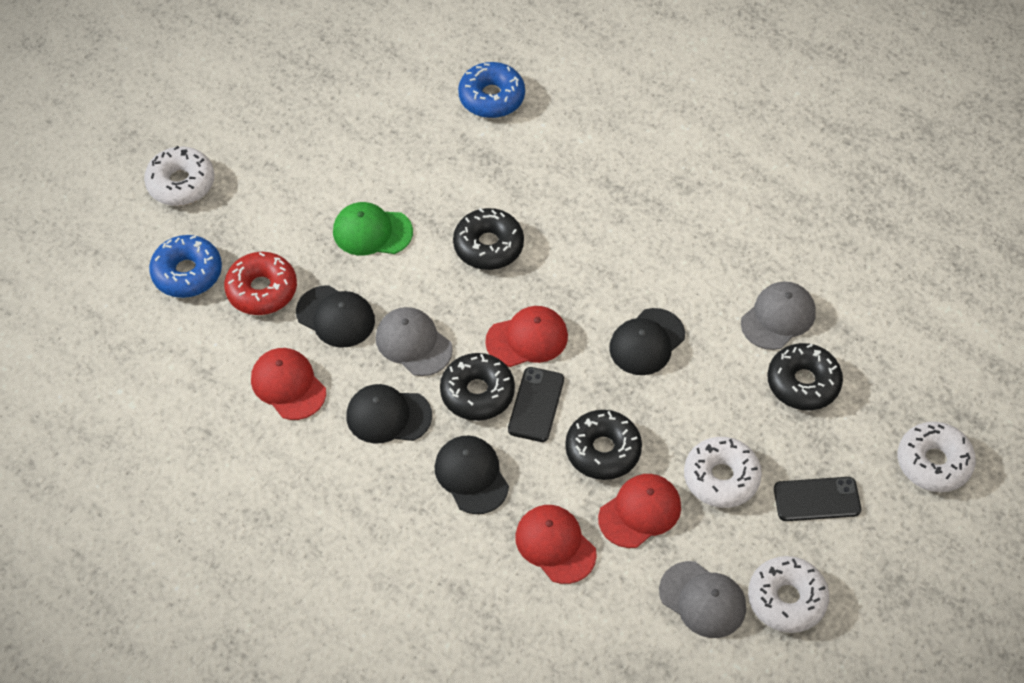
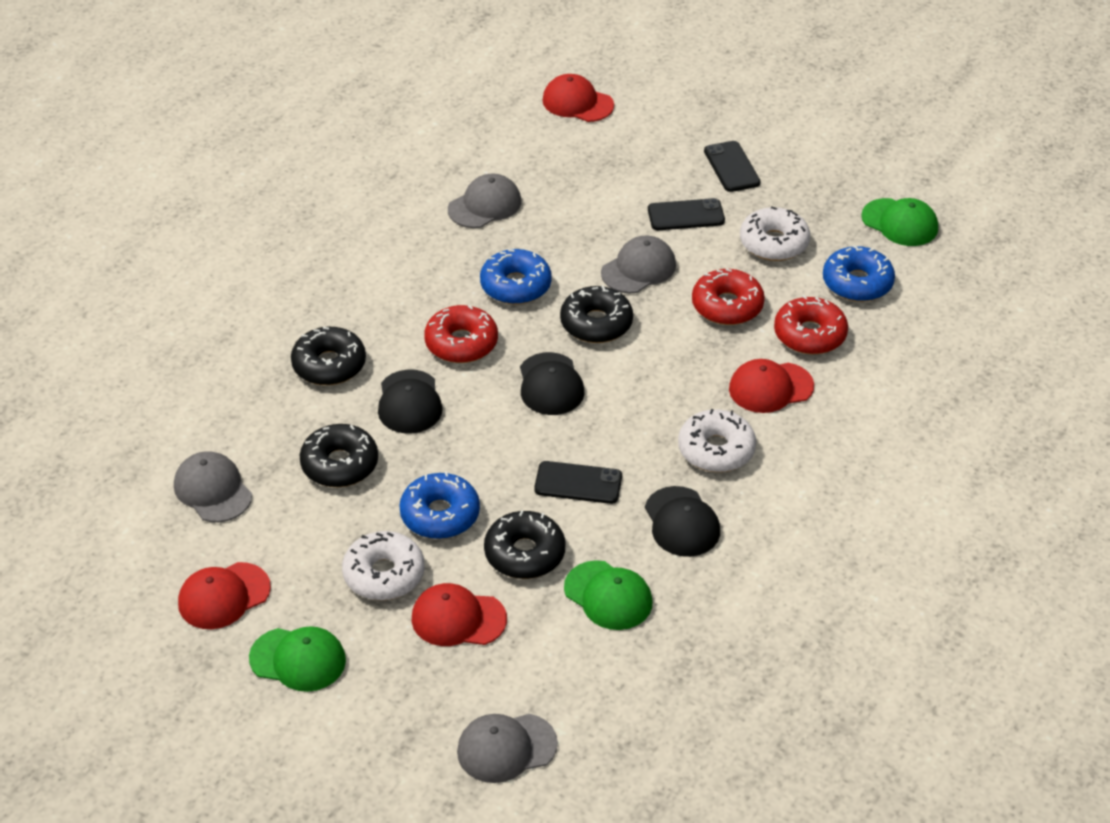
black cap: 4 -> 3
black phone: 2 -> 3
blue donut: 2 -> 3
green cap: 1 -> 3
grey cap: 3 -> 4
red donut: 1 -> 3
white donut: 4 -> 3

